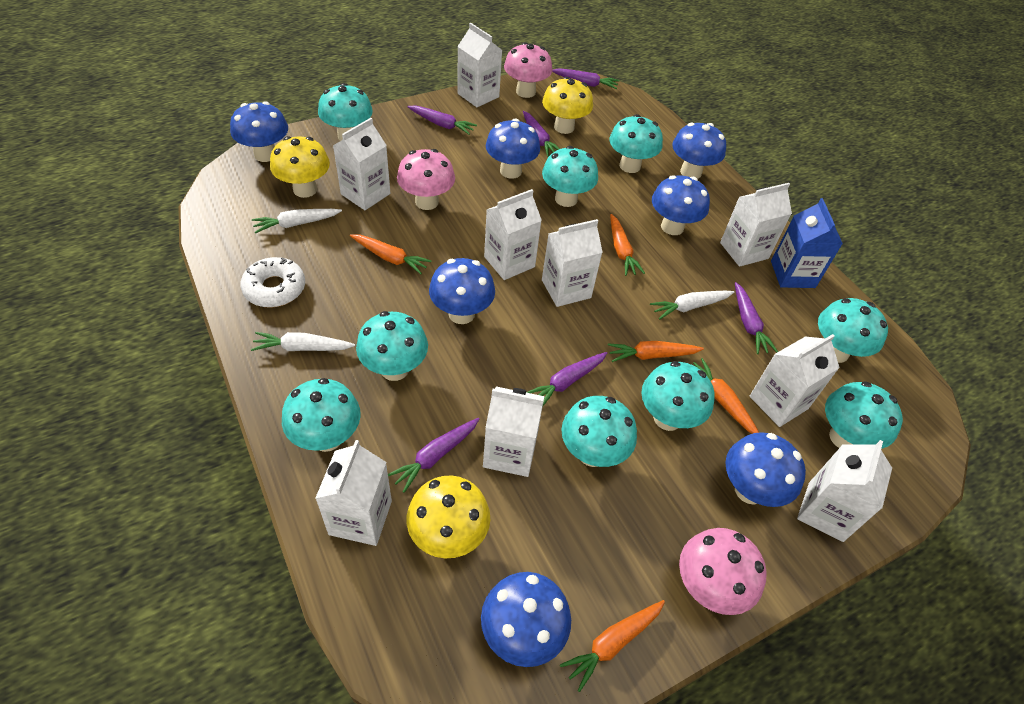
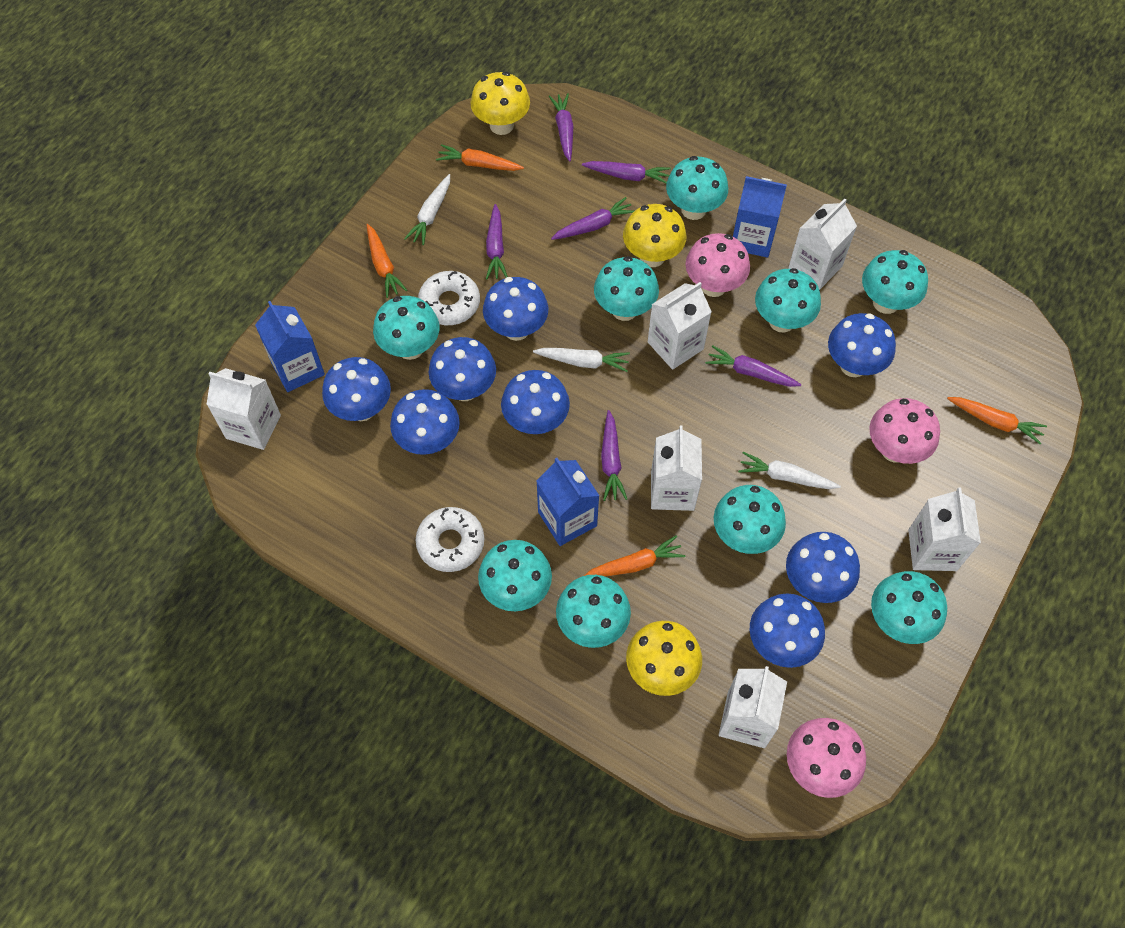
blue carton: 1 -> 3
blue mushroom: 7 -> 8
orange carrot: 5 -> 4
white carton: 9 -> 6
white donut: 1 -> 2

